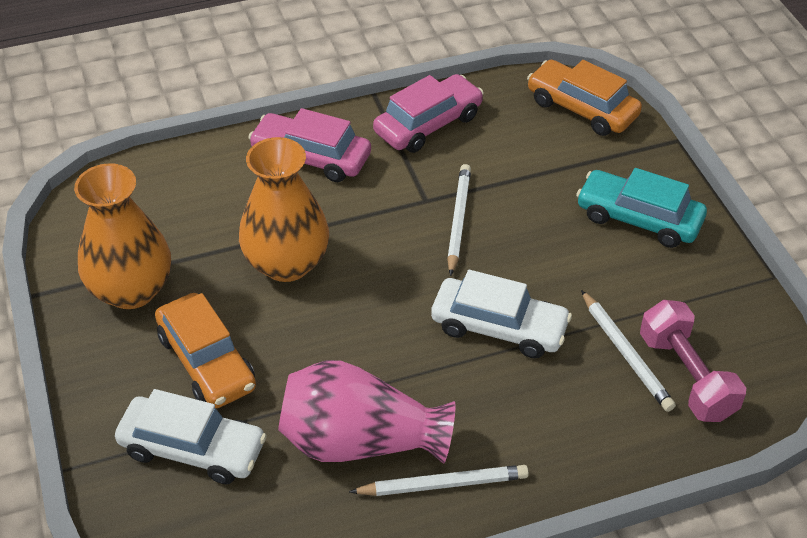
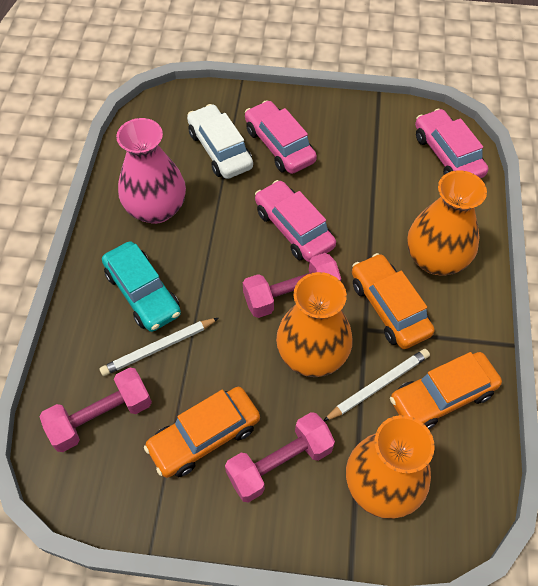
orange car: 2 -> 3
orange vase: 2 -> 3
pink car: 2 -> 3
pink dumbbell: 1 -> 3
white car: 2 -> 1
white pencil: 3 -> 2

